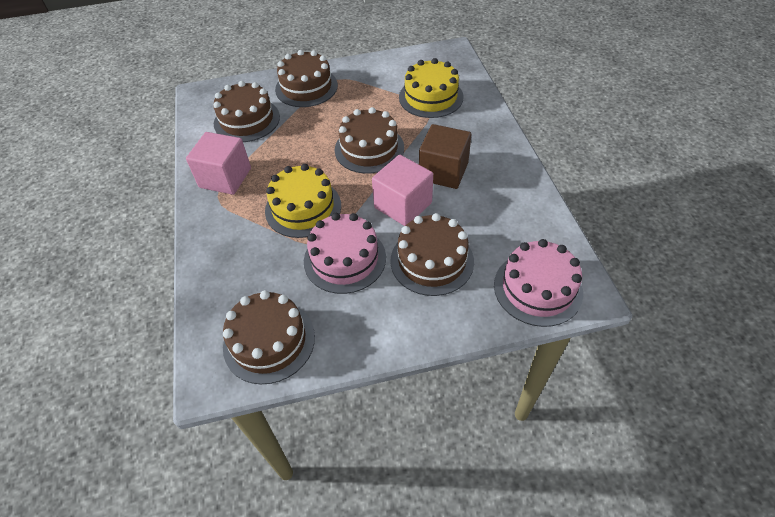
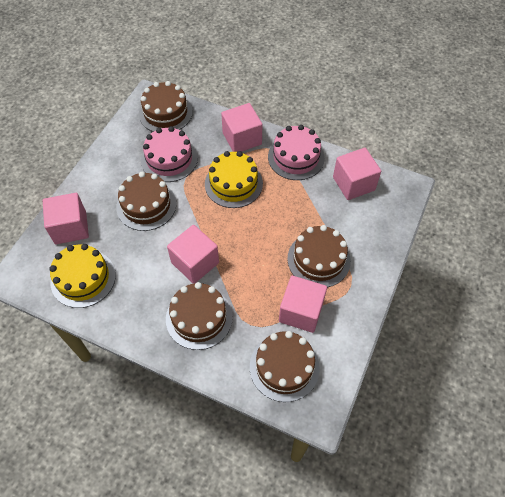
brown cube: 1 -> 0
pink cube: 2 -> 5

